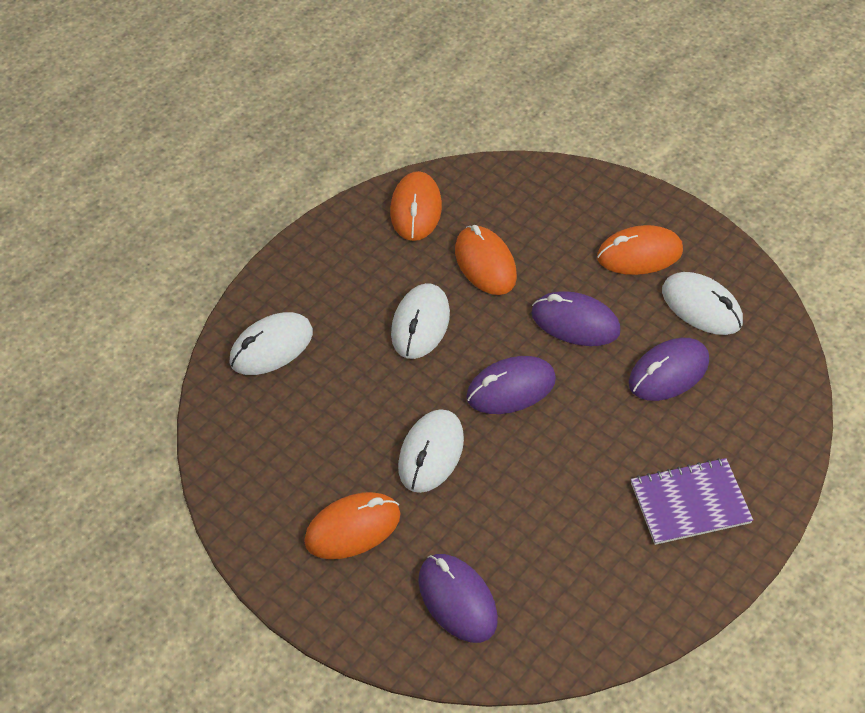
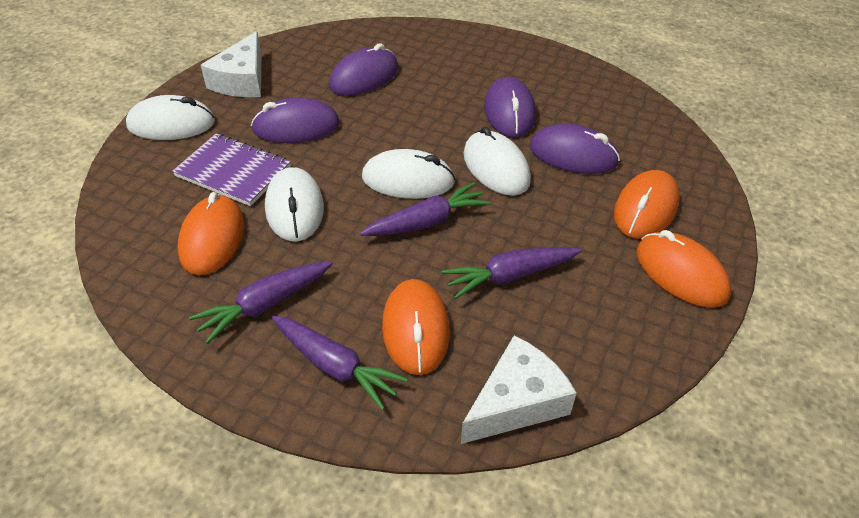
purple carrot: 0 -> 4
white cheese: 0 -> 2

